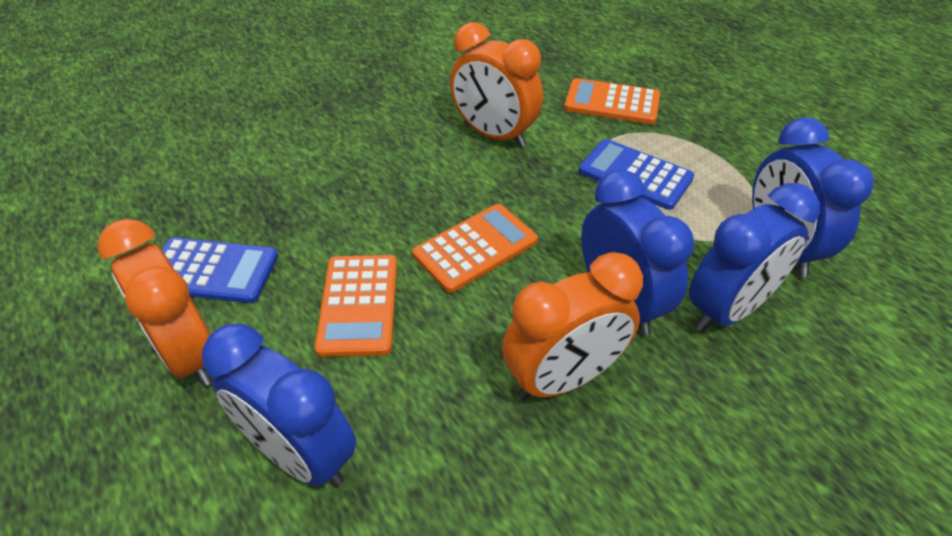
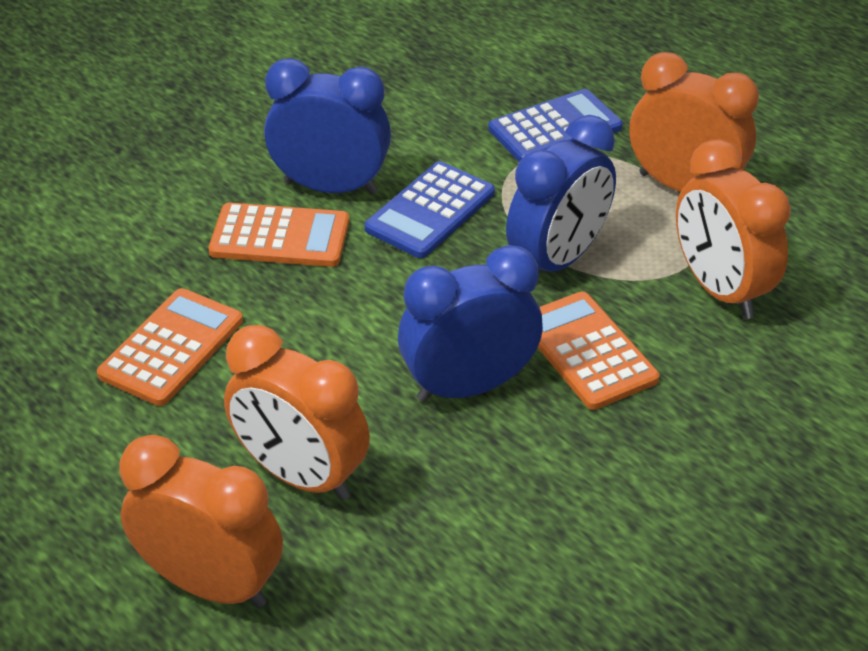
blue clock: 4 -> 3
orange clock: 3 -> 4

